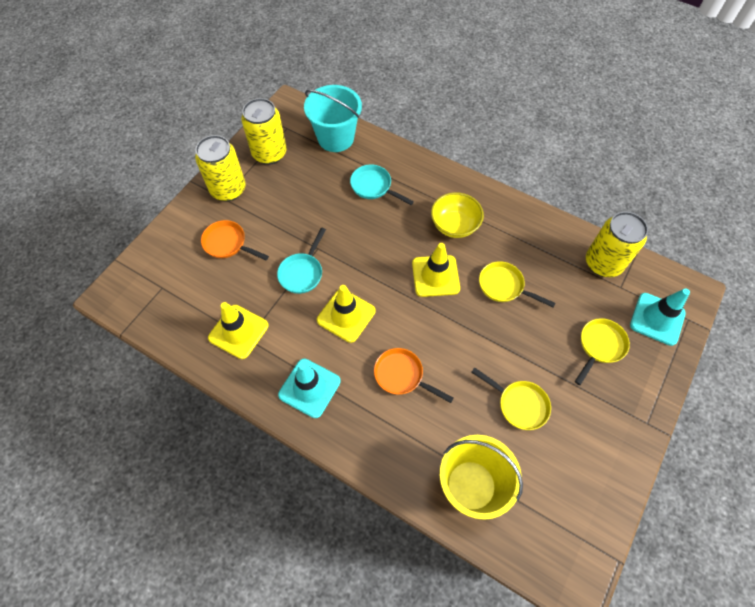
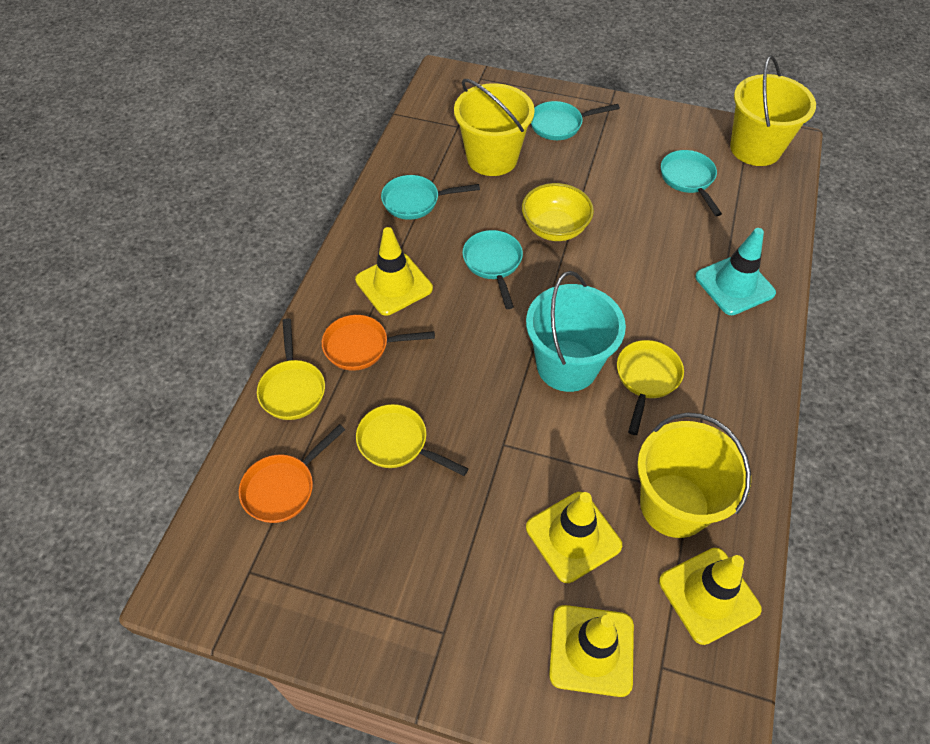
turquoise pan: 2 -> 4
turquoise traffic cone: 2 -> 1
yellow bucket: 1 -> 3
yellow can: 3 -> 0
yellow traffic cone: 3 -> 4

